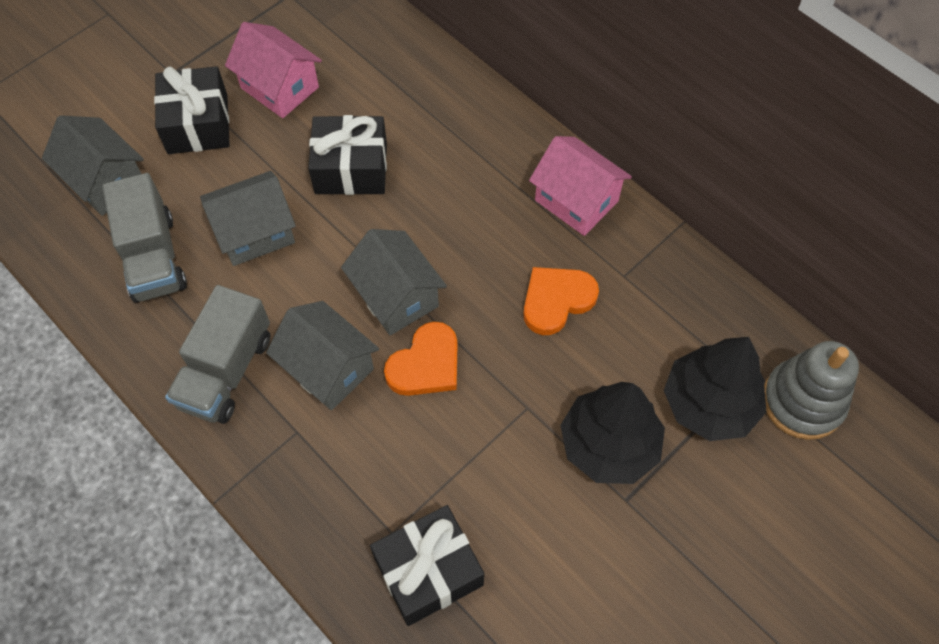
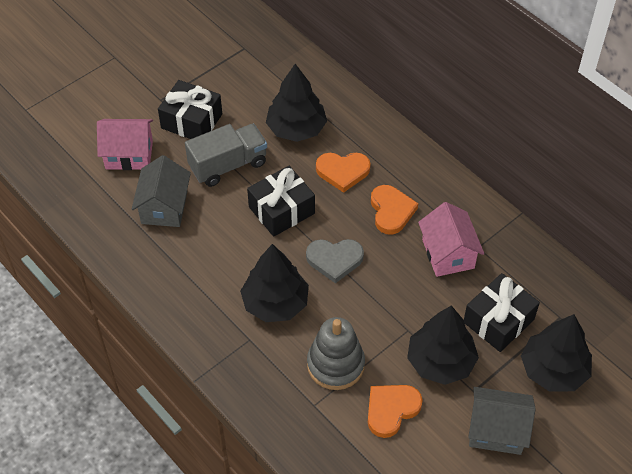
black tree: 2 -> 4
grey heart: 0 -> 1
grey house: 4 -> 2
grey truck: 2 -> 1
orange heart: 2 -> 3

